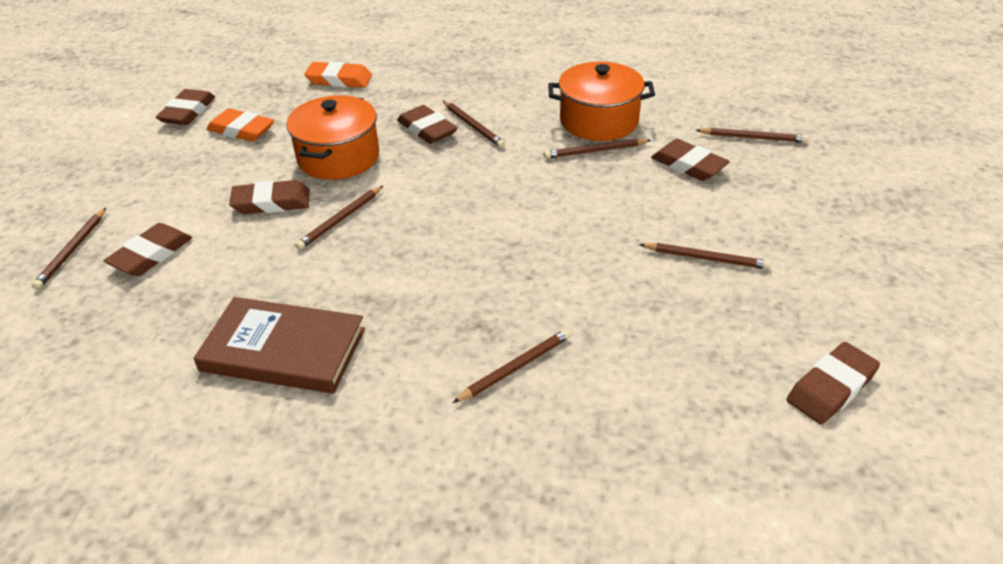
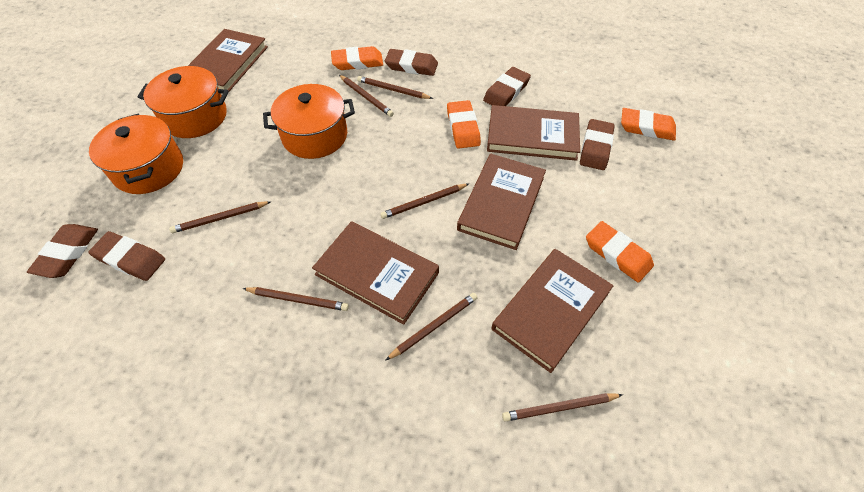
brown book: 1 -> 5
brown eraser: 6 -> 5
orange eraser: 2 -> 4
orange pot: 2 -> 3

